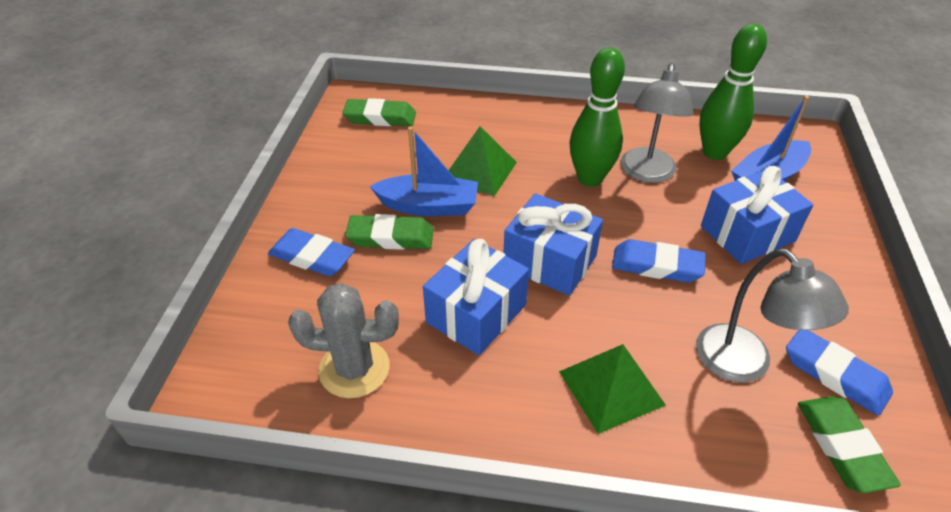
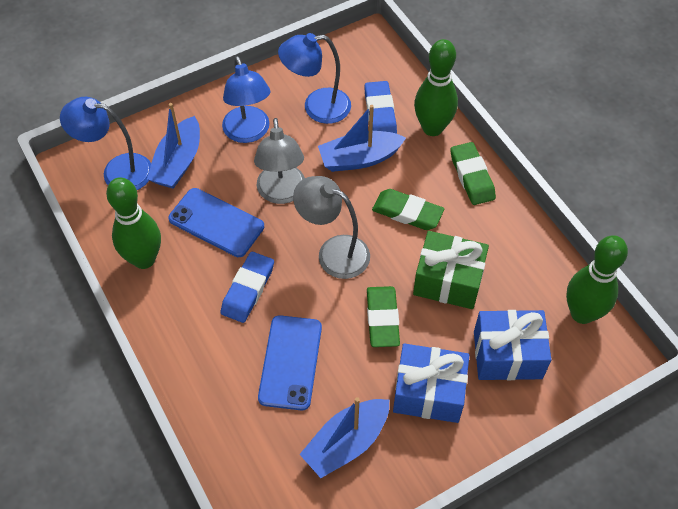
blue boat: 2 -> 3
blue eraser: 3 -> 2
blue gift: 3 -> 2
blue lamp: 0 -> 3
blue phone: 0 -> 2
green bowling pin: 2 -> 3
green gift: 0 -> 1
green pyramid: 2 -> 0
grey cactus: 1 -> 0

